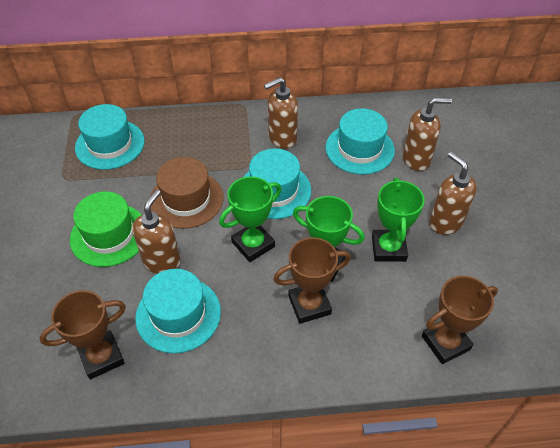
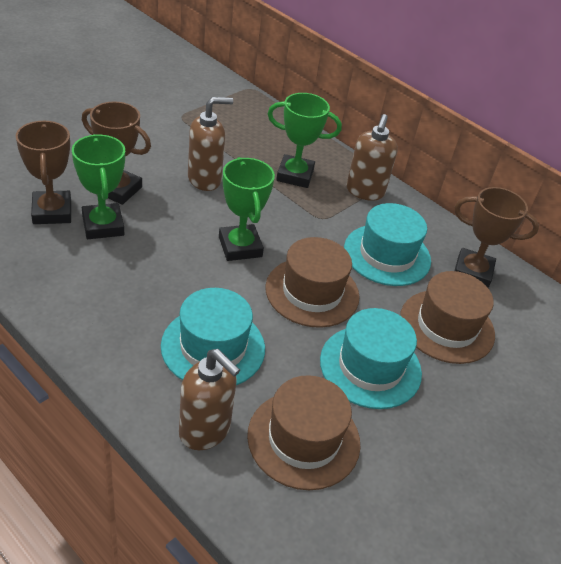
brown hat: 1 -> 3
brown soap dispenser: 4 -> 3
green hat: 1 -> 0
turquoise hat: 4 -> 3

